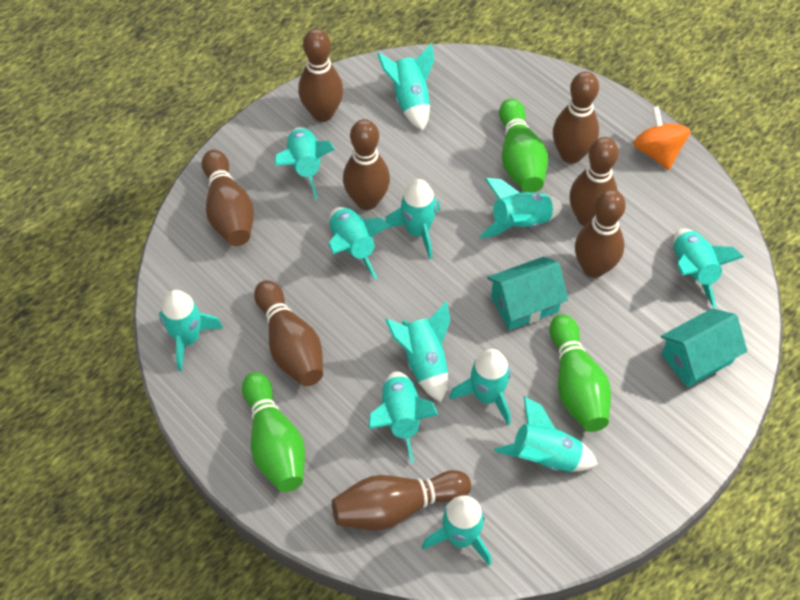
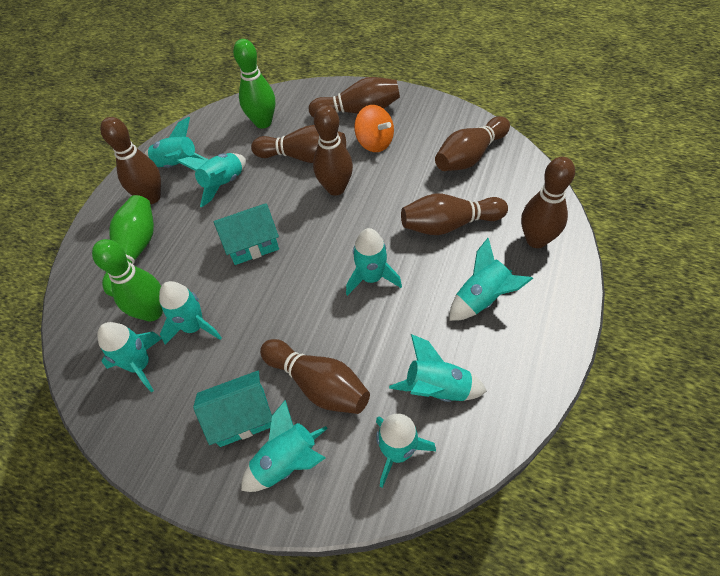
turquoise rocket: 12 -> 9

